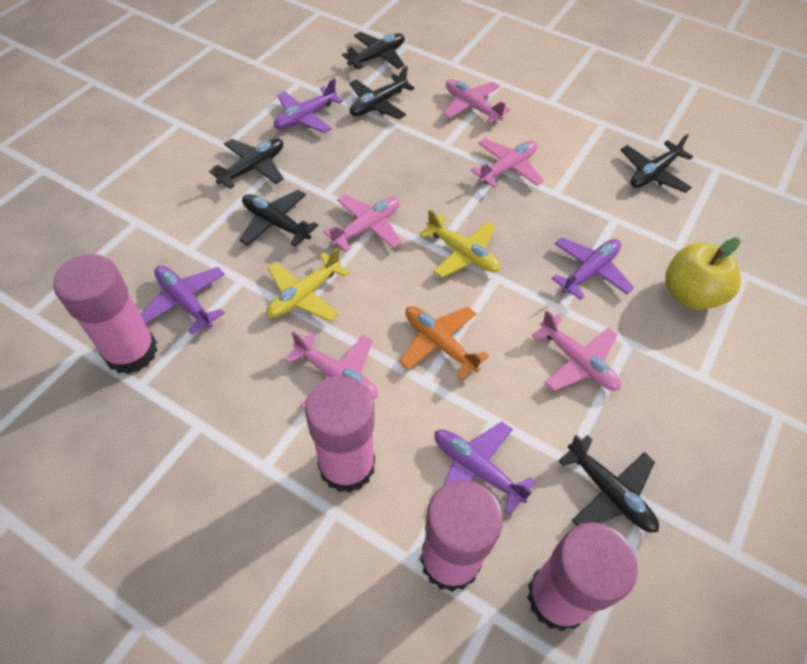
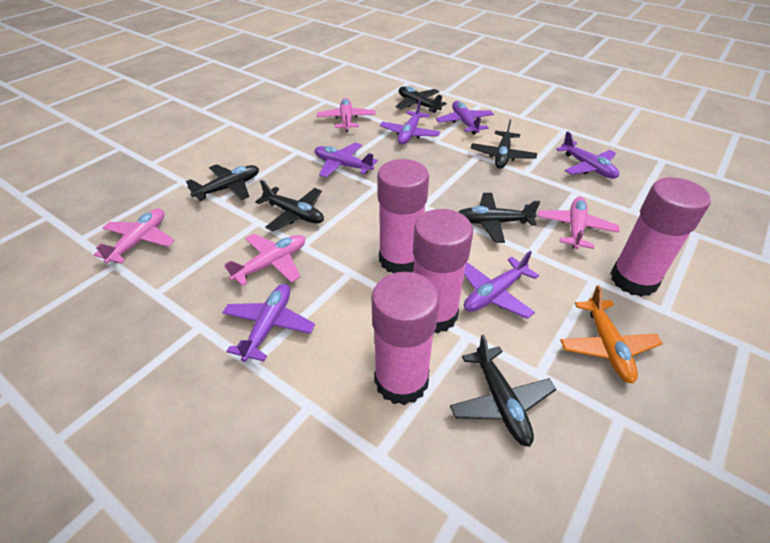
pink plane: 5 -> 4
purple plane: 4 -> 6
yellow apple: 1 -> 0
yellow plane: 2 -> 0

